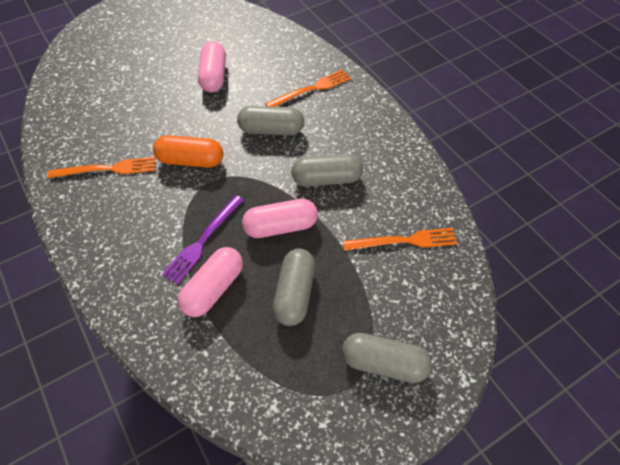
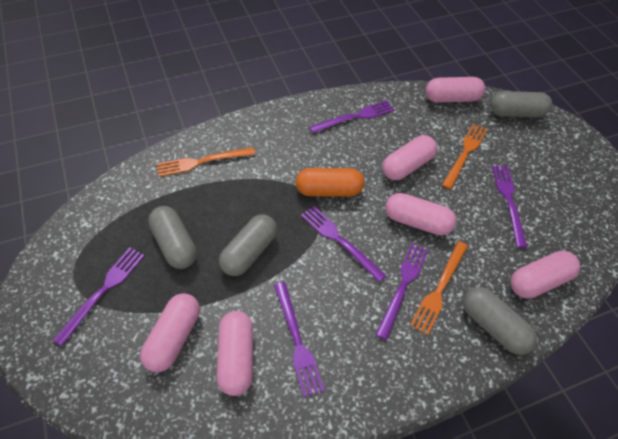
pink capsule: 3 -> 6
purple fork: 1 -> 6

